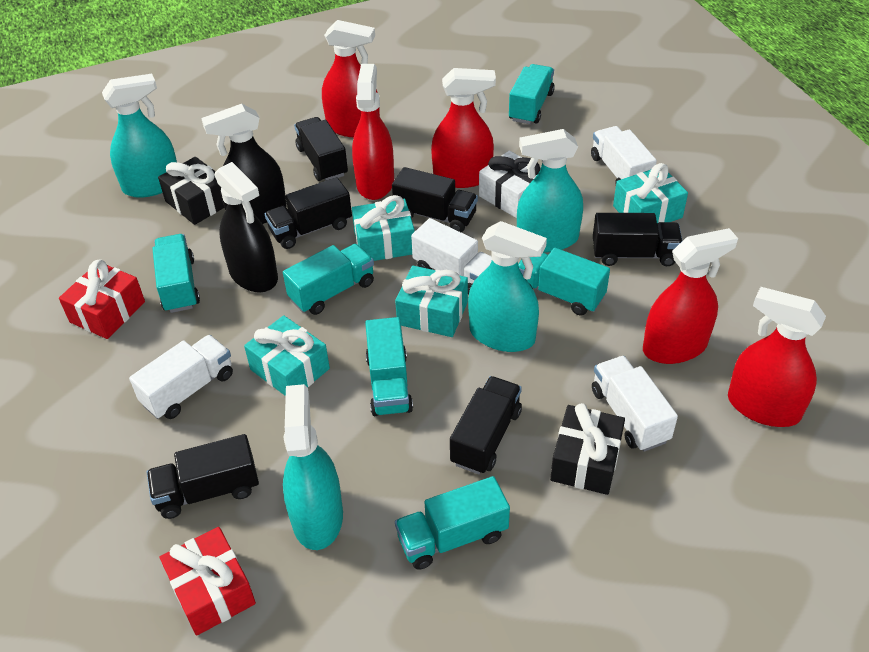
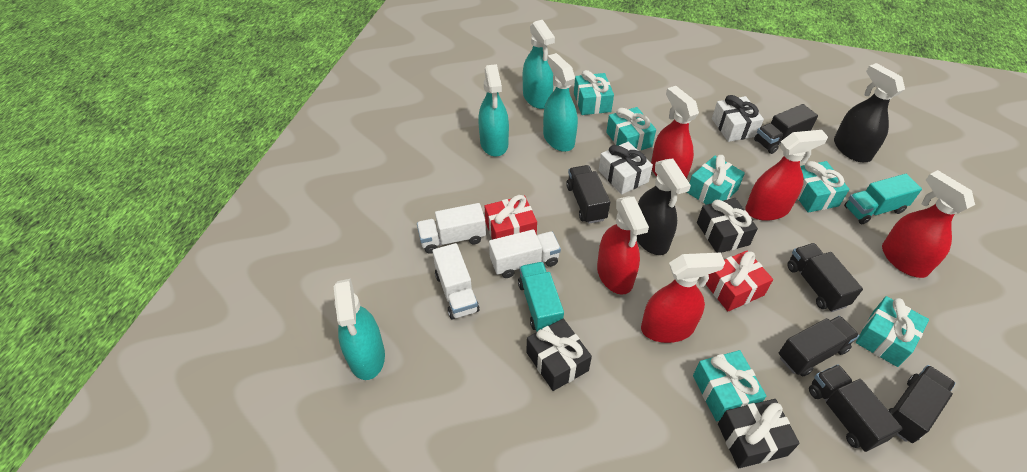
black gift: 2 -> 3
turquoise gift: 4 -> 6
turquoise truck: 6 -> 2
white gift: 1 -> 2
white truck: 4 -> 3

